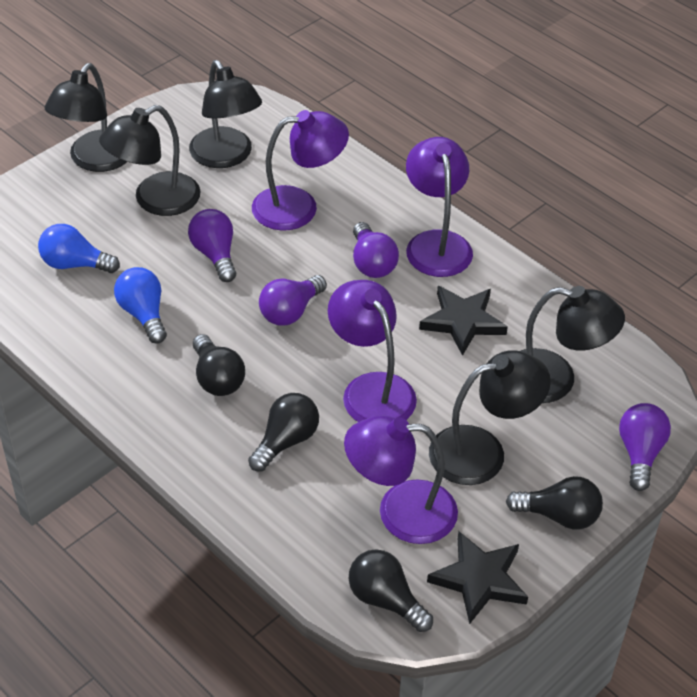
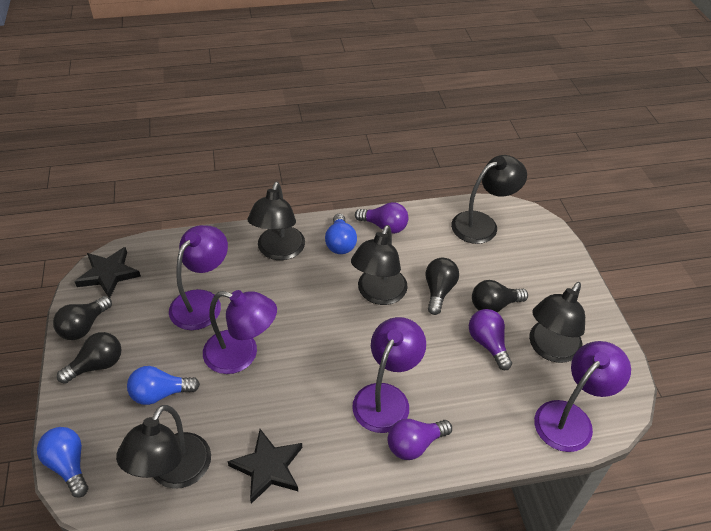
blue light bulb: 2 -> 3
purple light bulb: 4 -> 3

